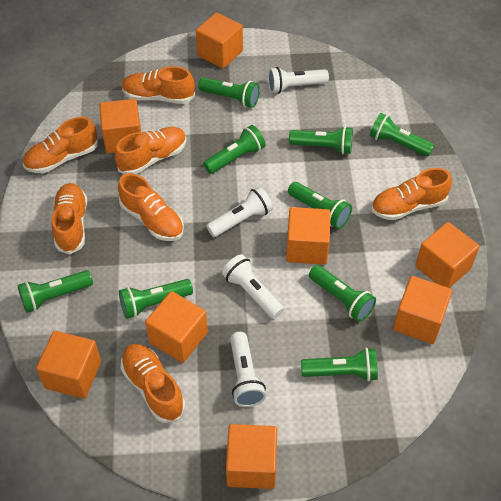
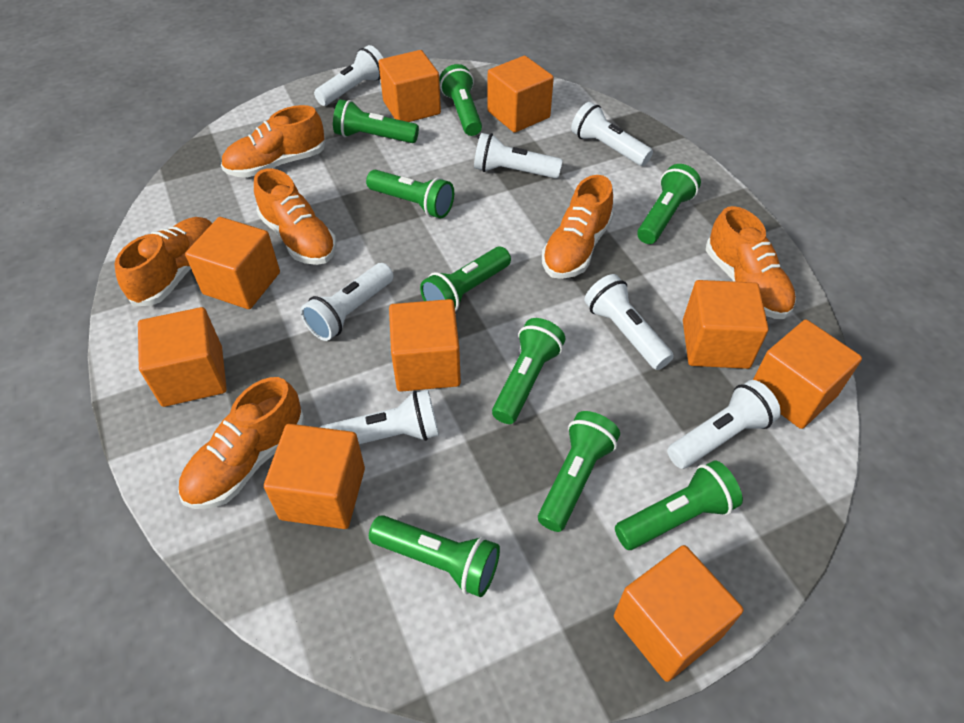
orange cube: 8 -> 9
orange shoe: 7 -> 6
white flashlight: 4 -> 7

